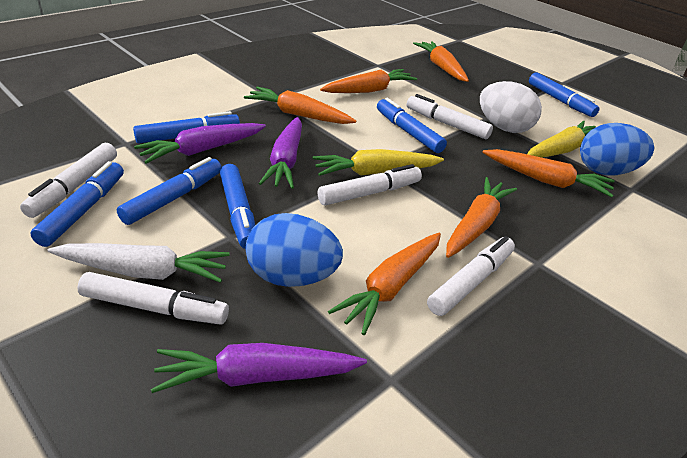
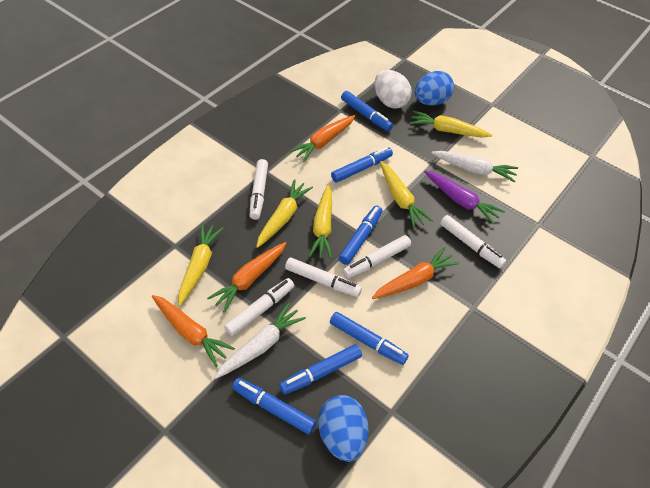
orange carrot: 6 -> 4
purple carrot: 3 -> 1
white carrot: 1 -> 2
yellow carrot: 2 -> 5

